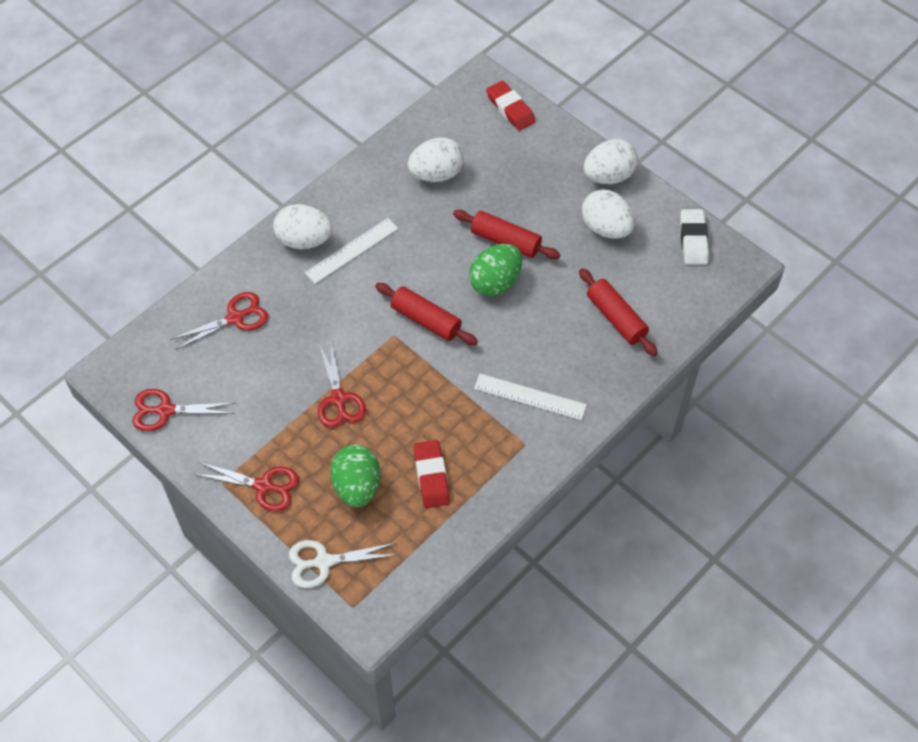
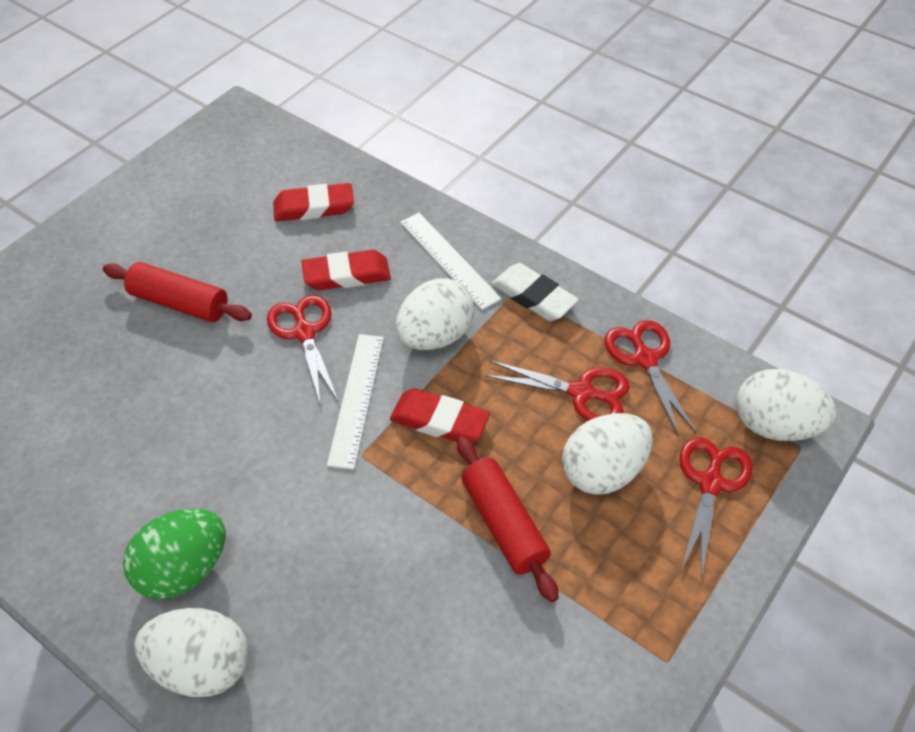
green egg: 2 -> 1
red eraser: 2 -> 3
red rolling pin: 3 -> 2
white scissors: 1 -> 0

